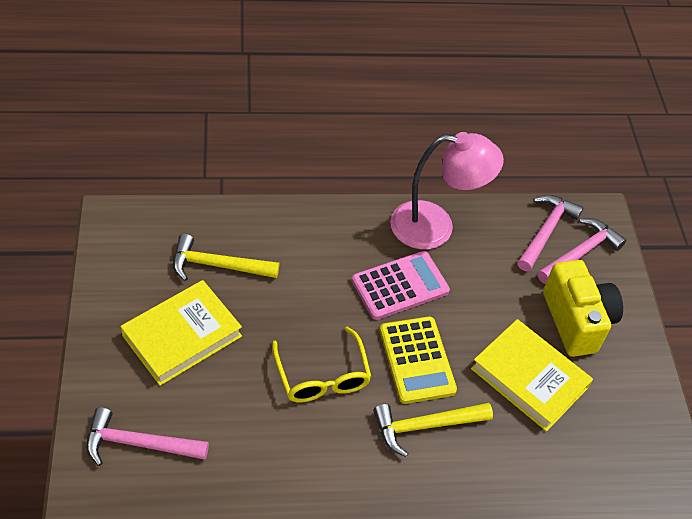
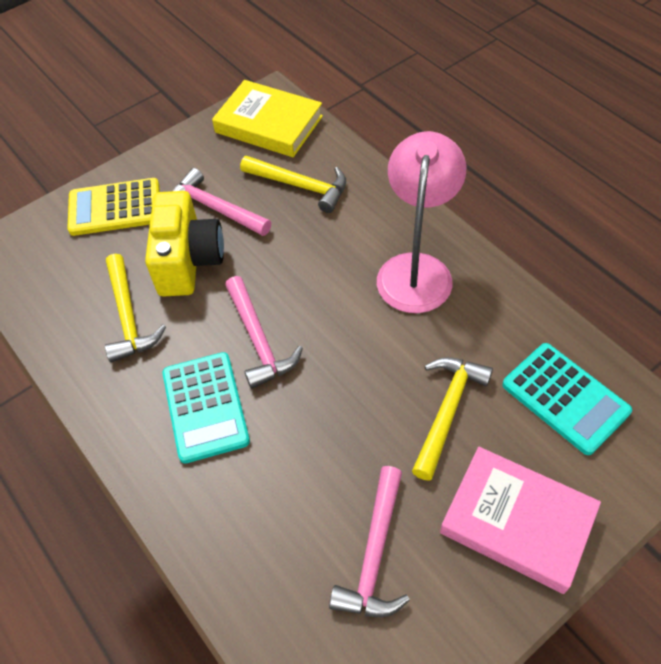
pink book: 0 -> 1
pink calculator: 1 -> 0
turquoise calculator: 0 -> 2
yellow book: 2 -> 1
yellow glasses: 1 -> 0
yellow hammer: 2 -> 3

